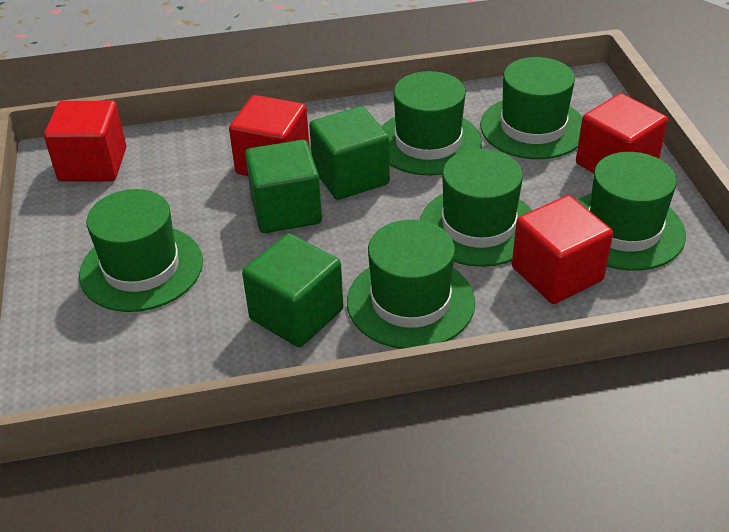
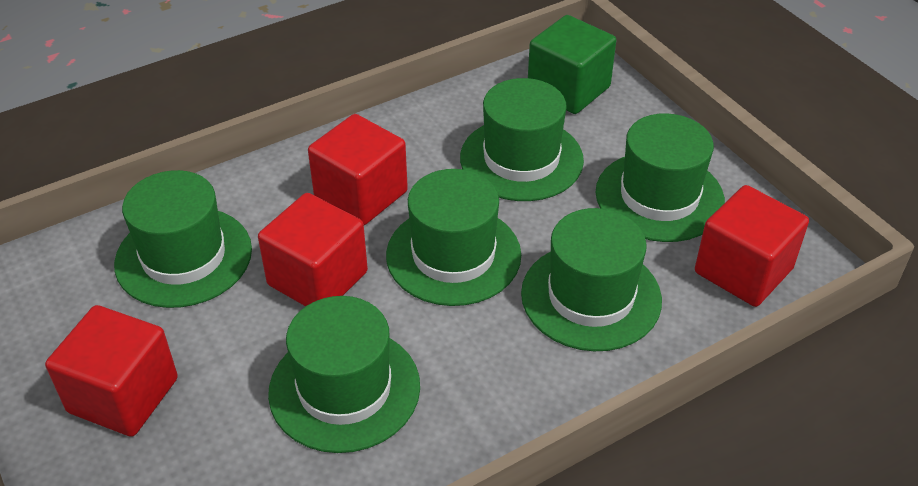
green cube: 3 -> 1

